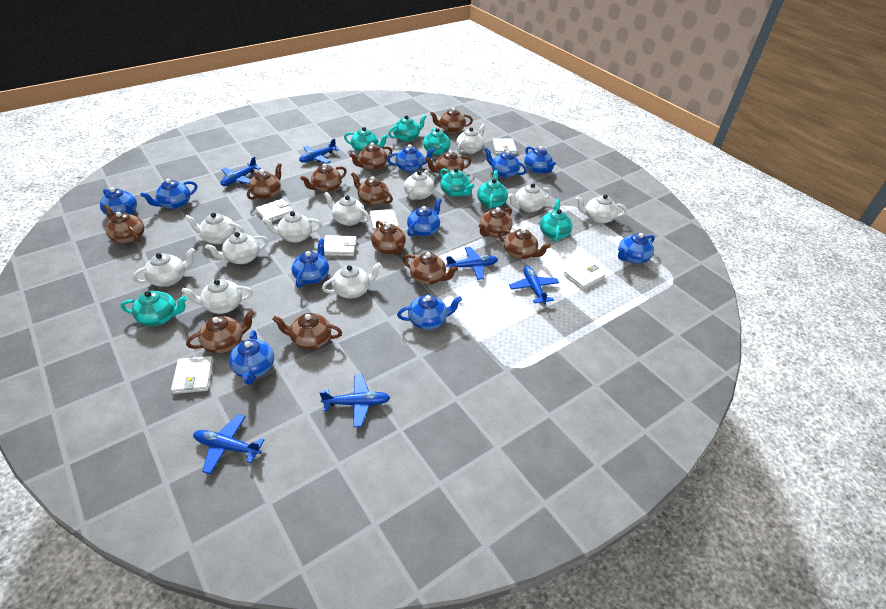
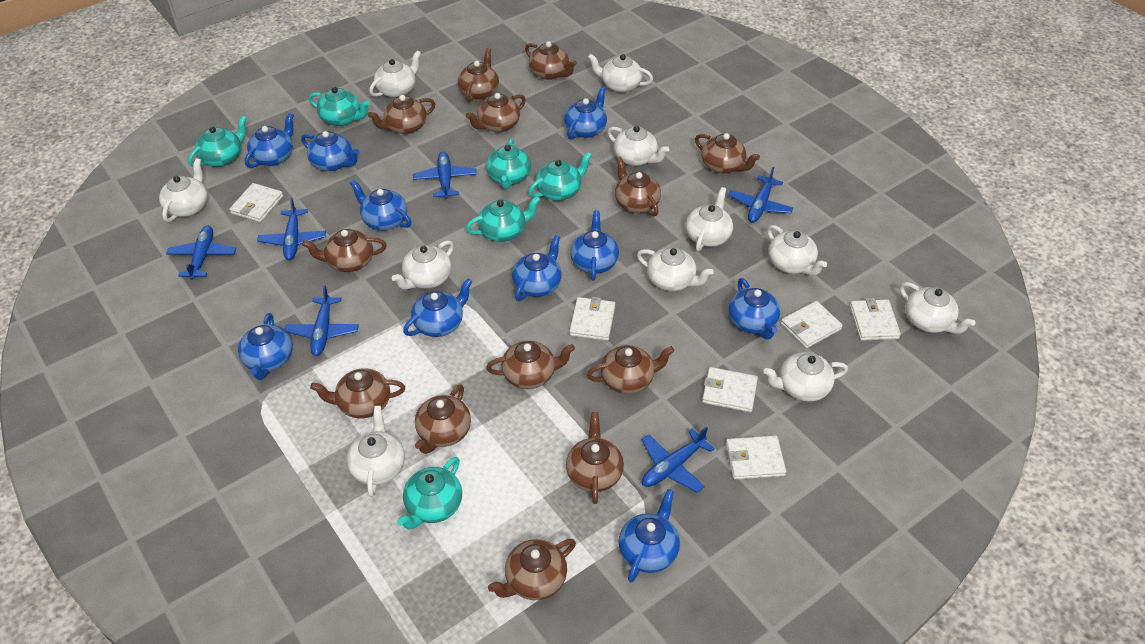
turquoise teapot: 7 -> 6

